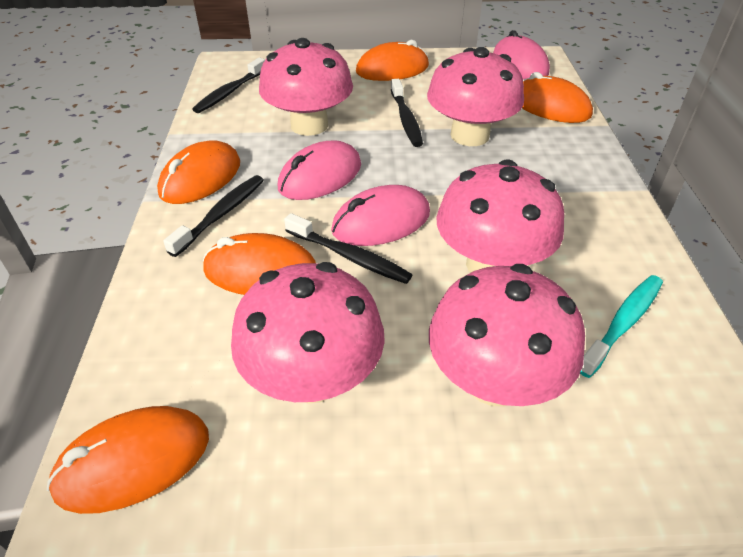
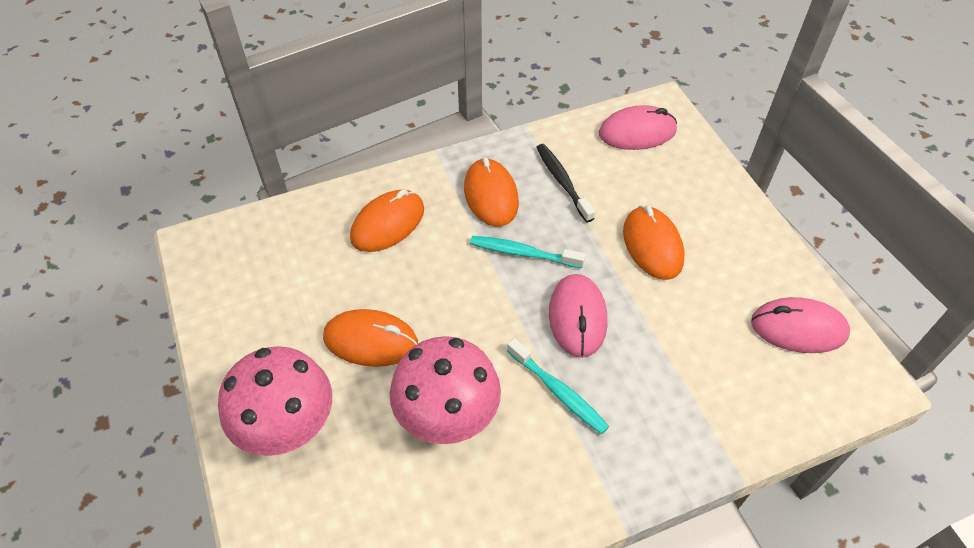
black toothbrush: 4 -> 1
orange mouse: 5 -> 4
pink mushroom: 5 -> 2
turquoise toothbrush: 1 -> 2

